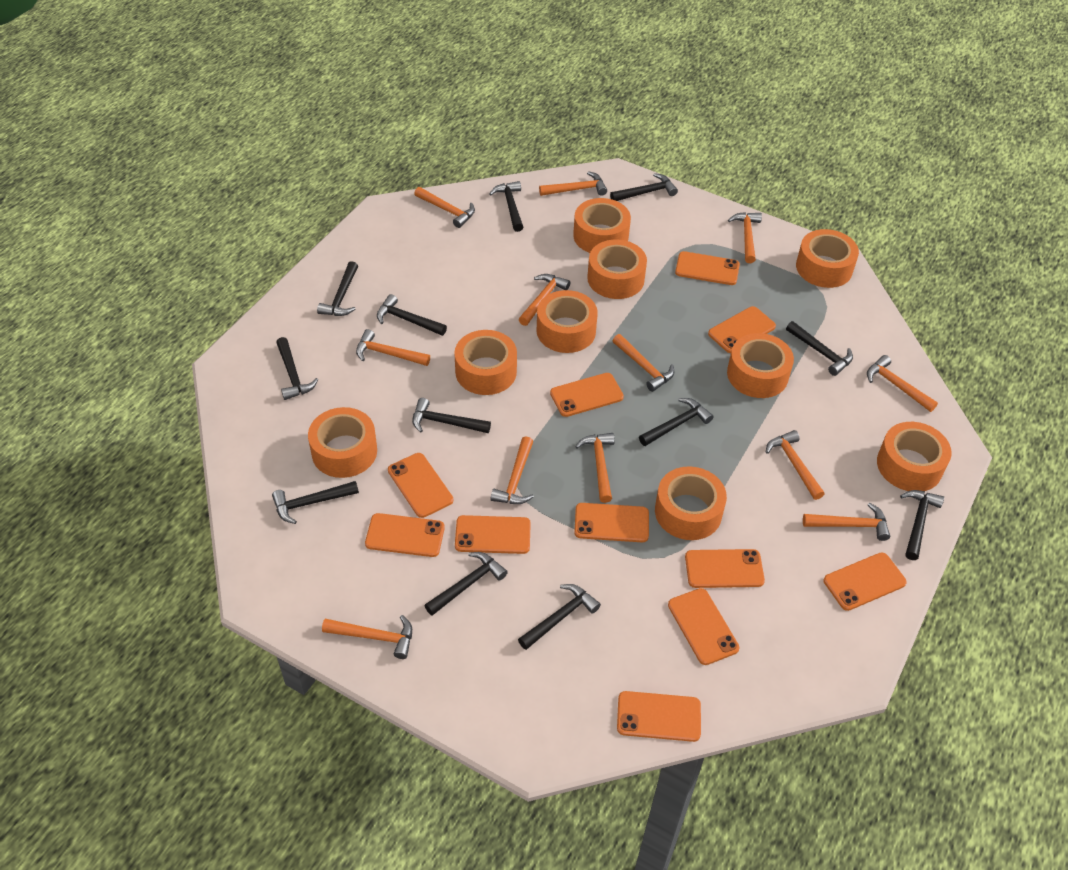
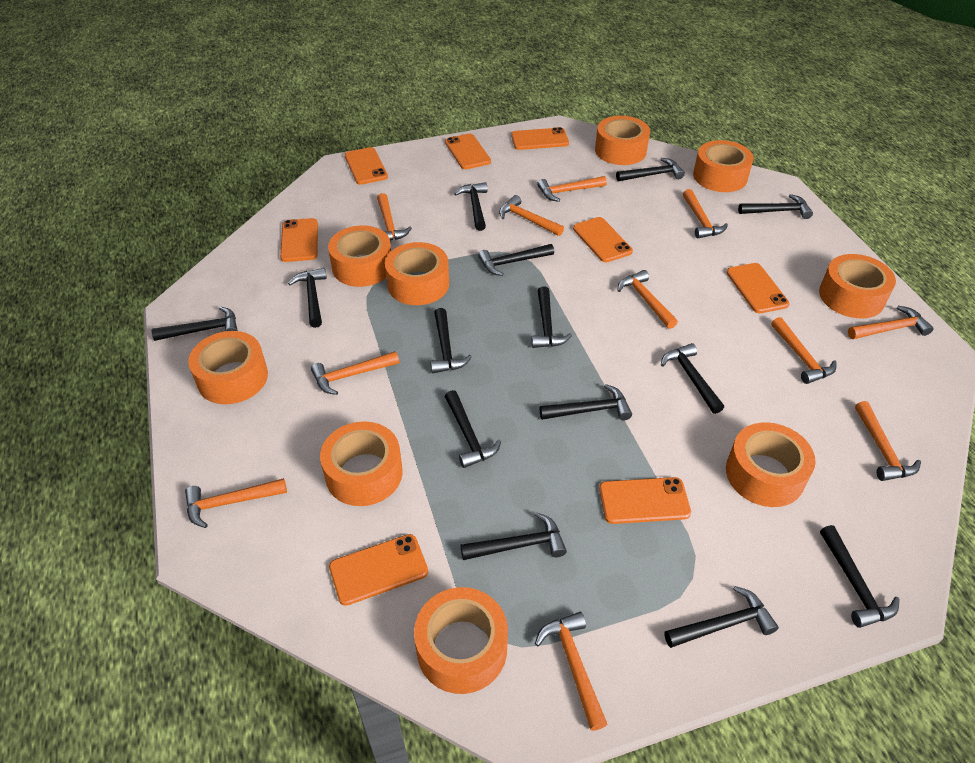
black hammer: 12 -> 14
orange hammer: 12 -> 11
orange phone: 11 -> 8

